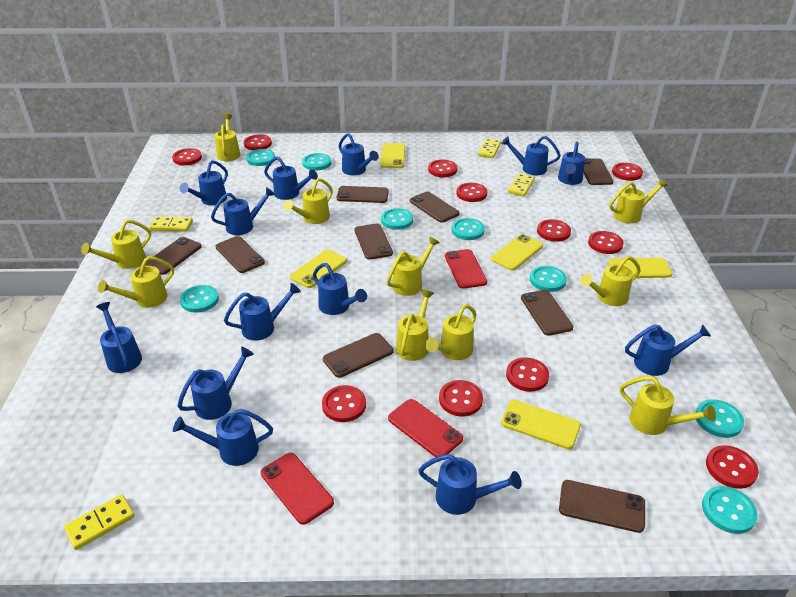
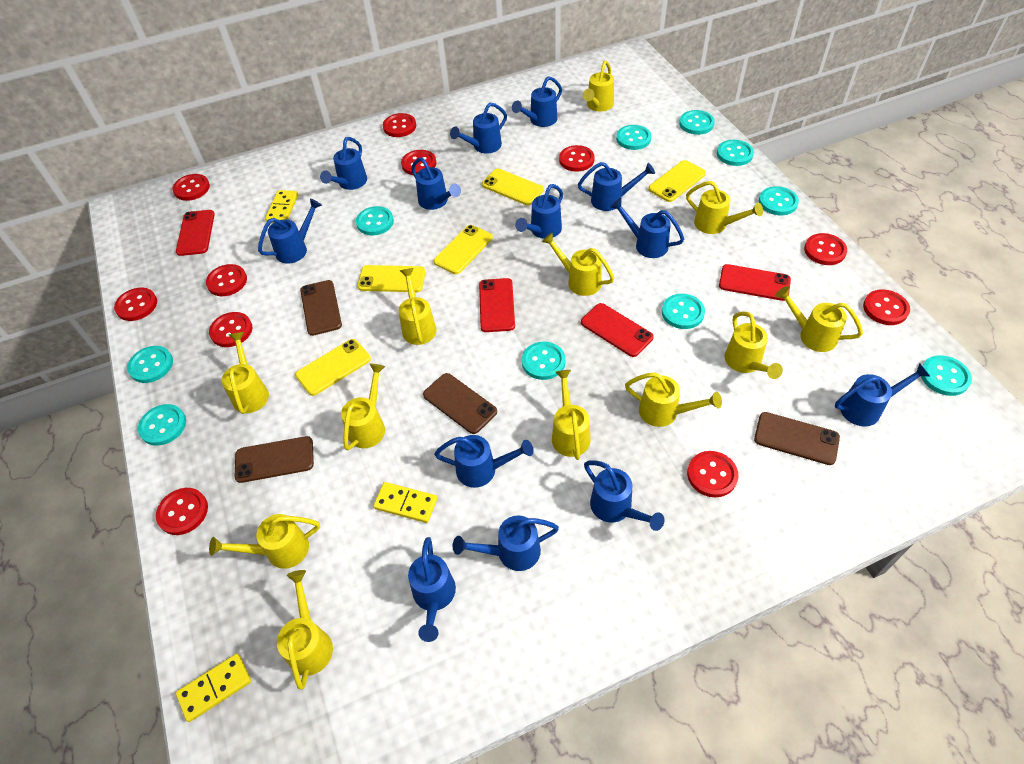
brown phone: 9 -> 4
red phone: 3 -> 4
turquoise button: 8 -> 10
yellow domino: 4 -> 3
yellow watering can: 10 -> 12

